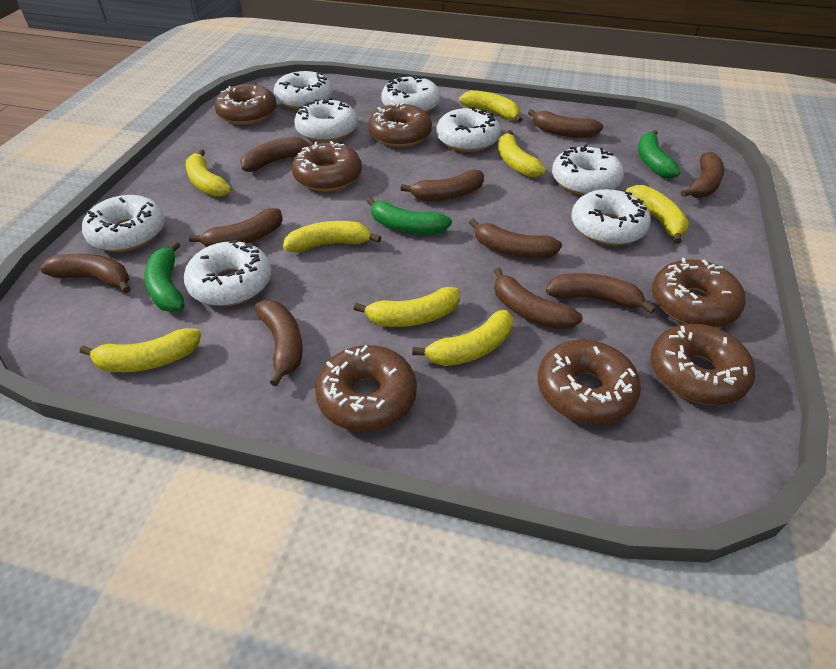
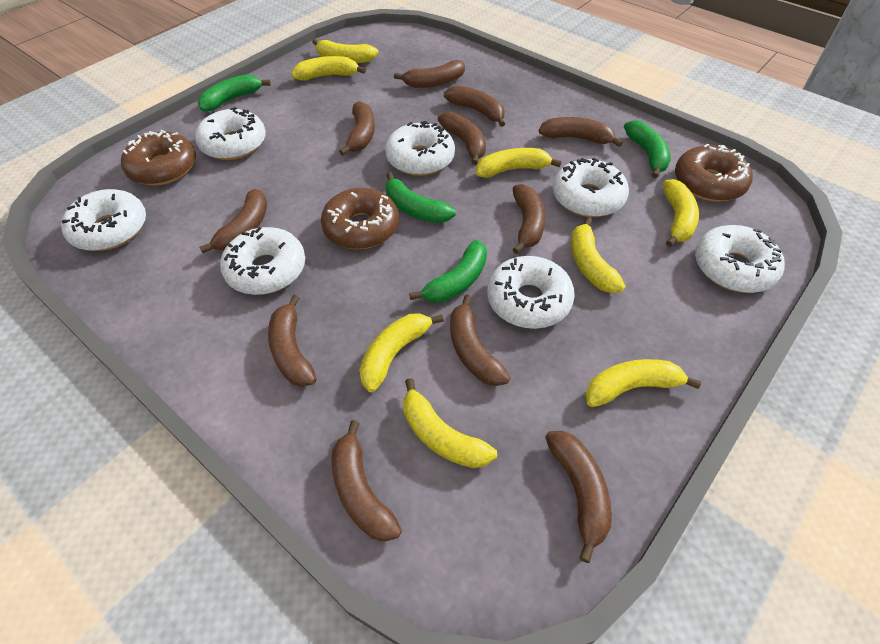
brown banana: 10 -> 11
brown donut: 7 -> 3
green banana: 3 -> 4
white donut: 8 -> 7

